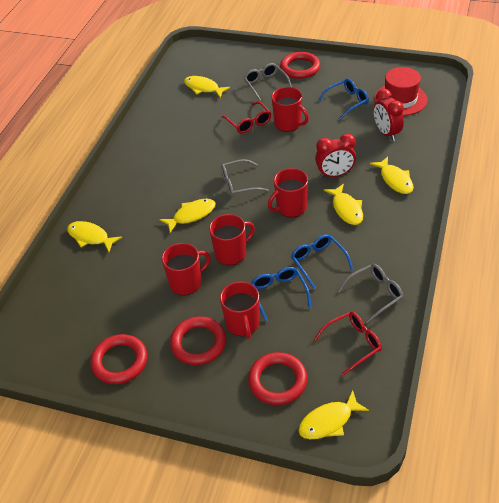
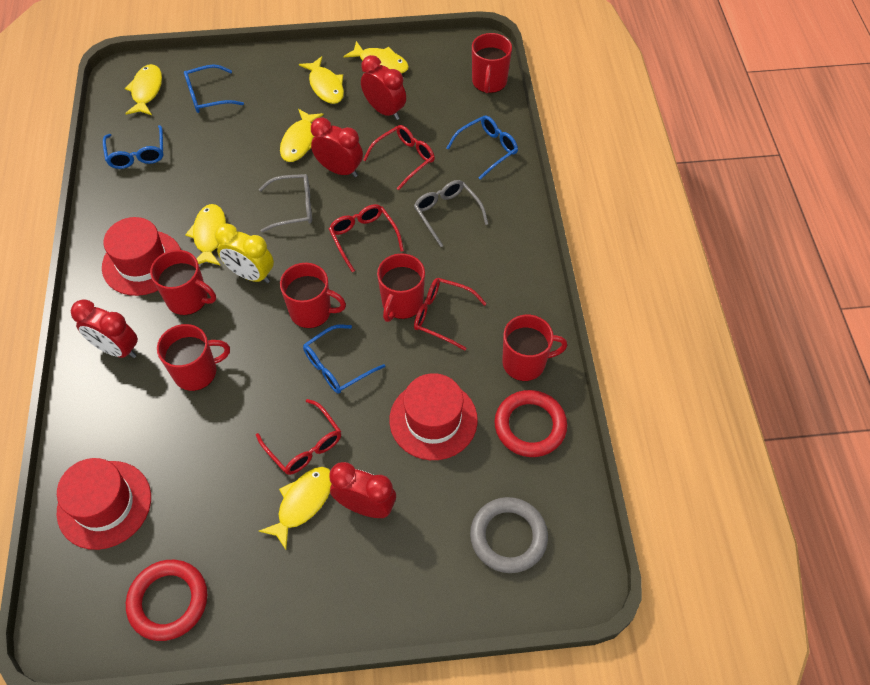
blue glasses: 3 -> 4
grey glasses: 3 -> 2
grey ring: 0 -> 1
red clock: 2 -> 4
red glasses: 2 -> 4
red hat: 1 -> 3
red mug: 5 -> 6
red ring: 4 -> 2
yellow clock: 0 -> 1

